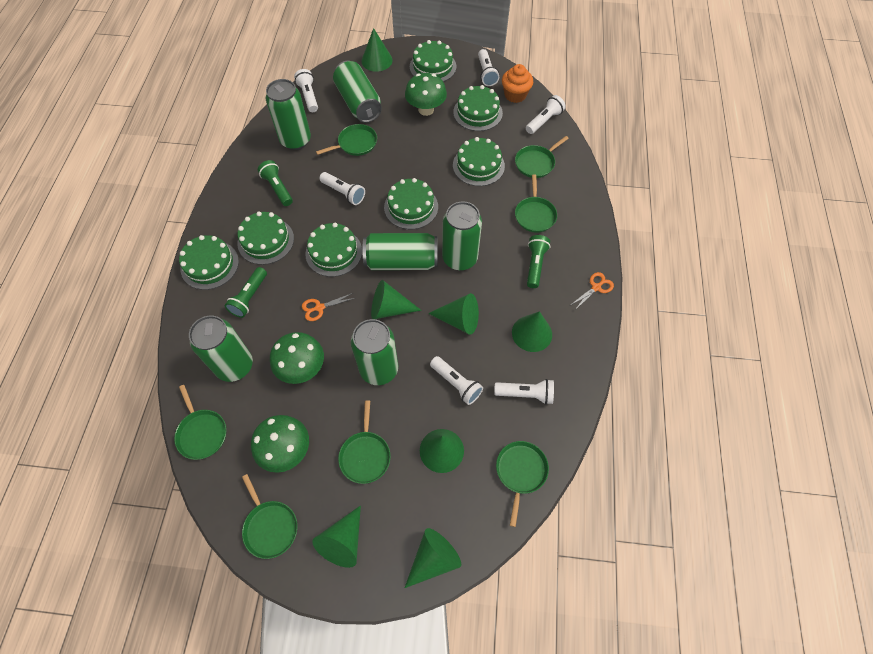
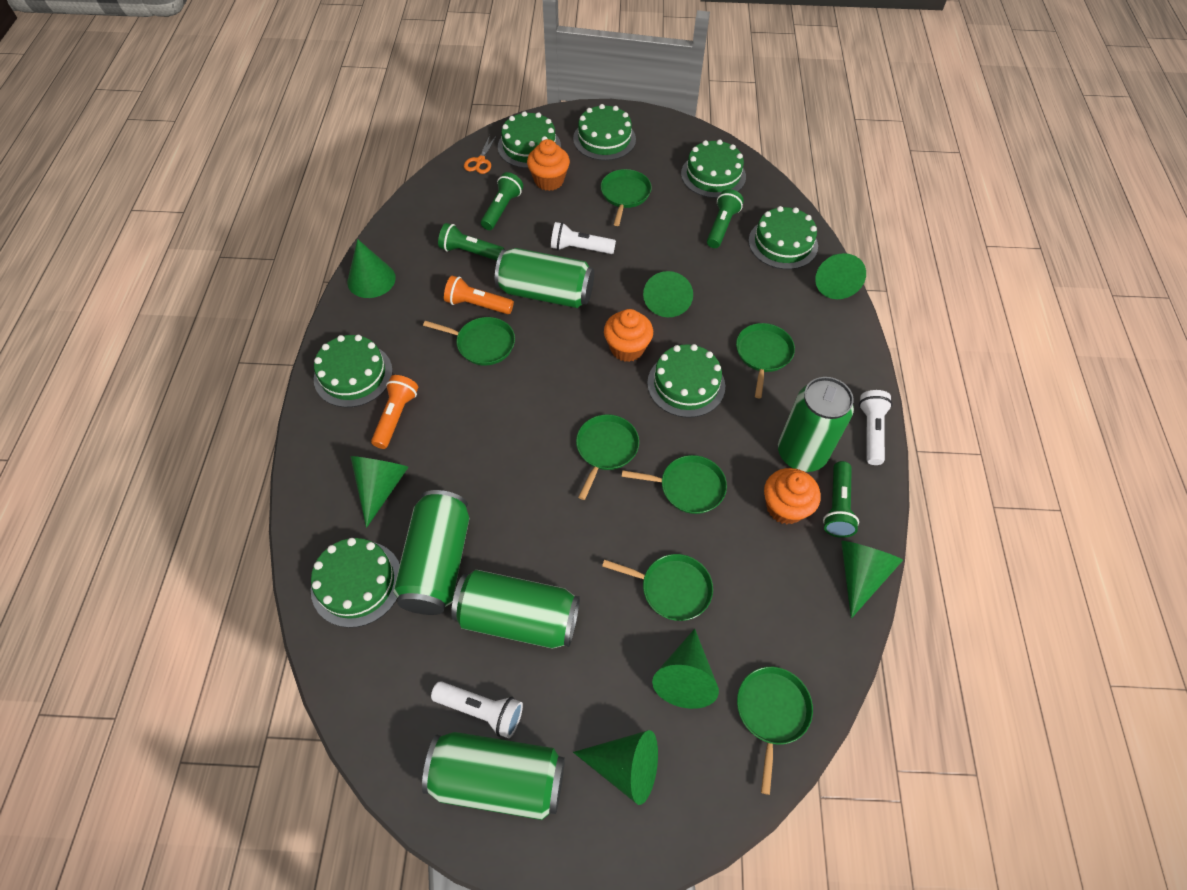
green can: 6 -> 5
green flashlight: 3 -> 4
green mushroom: 3 -> 0
orange cupcake: 1 -> 3
orange flashlight: 0 -> 2
orange scissors: 2 -> 1
white flashlight: 6 -> 3

